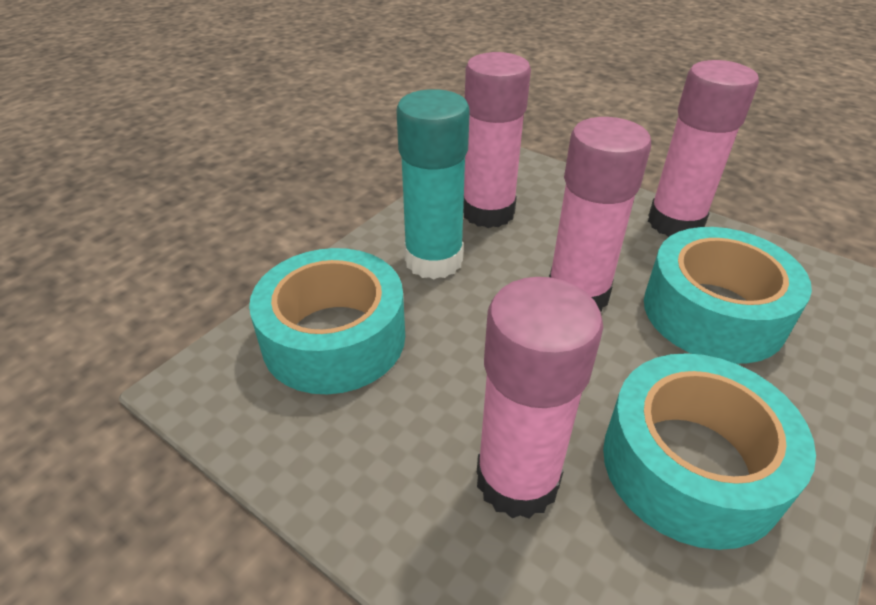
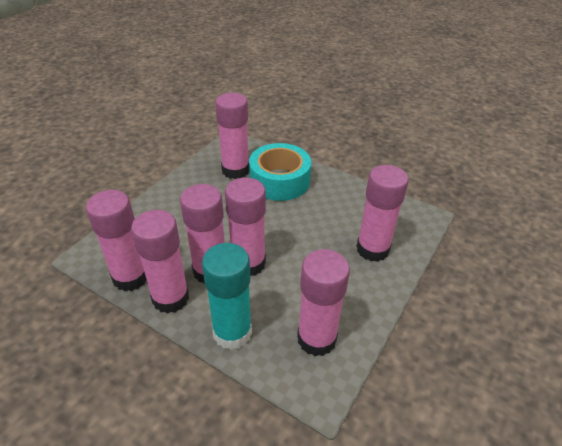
pink glue stick: 4 -> 7
turquoise tape: 3 -> 1

